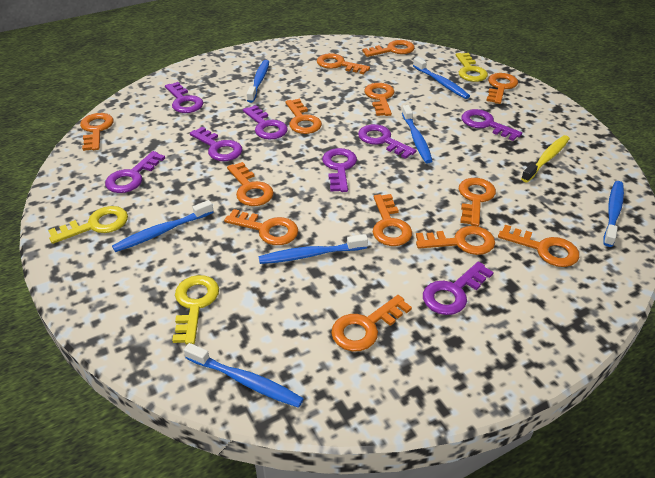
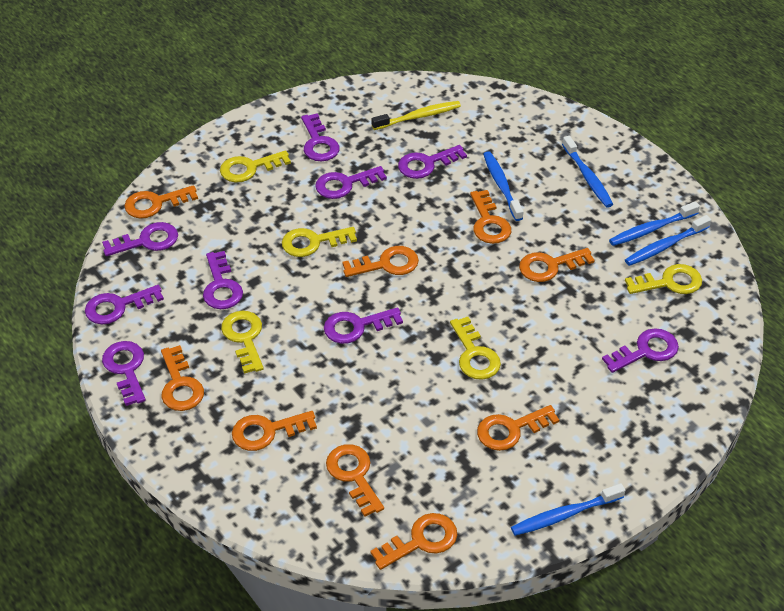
blue toothbrush: 7 -> 5
orange key: 13 -> 9
purple key: 8 -> 9
yellow key: 3 -> 5

